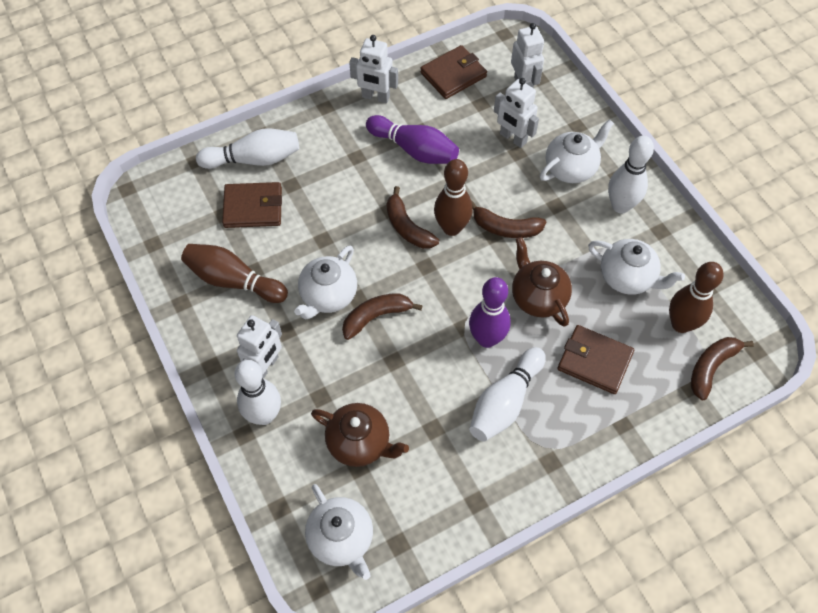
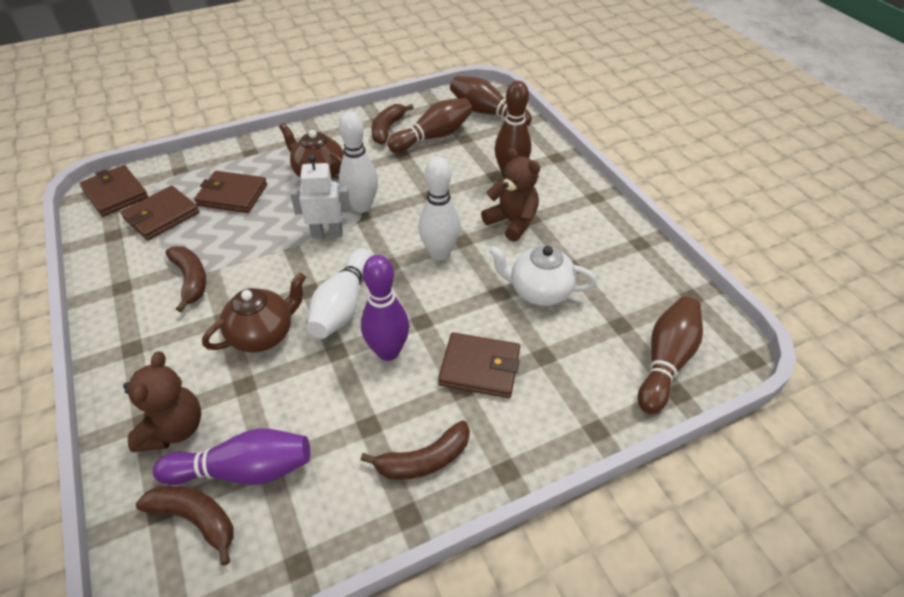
brown bowling pin: 3 -> 4
brown teddy bear: 0 -> 2
brown wallet: 3 -> 4
white bowling pin: 4 -> 3
white robot: 4 -> 1
white teapot: 4 -> 1

